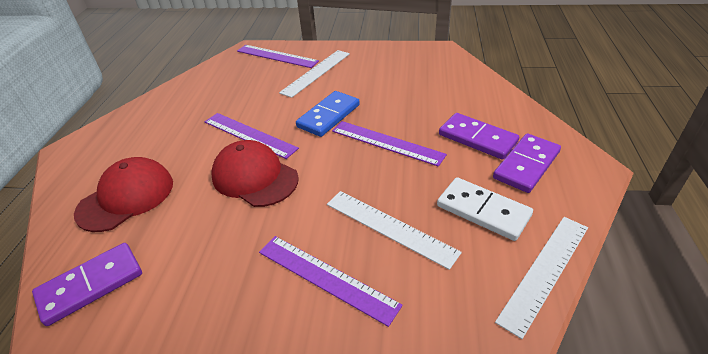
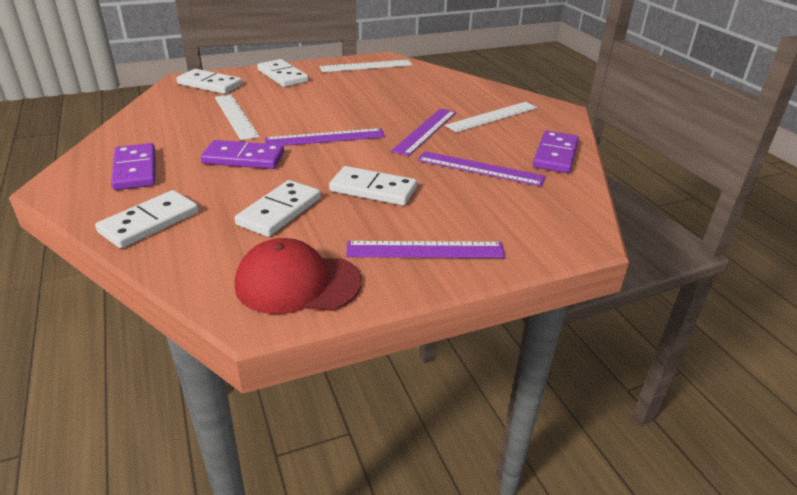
blue domino: 1 -> 0
red cap: 2 -> 1
white domino: 1 -> 5

